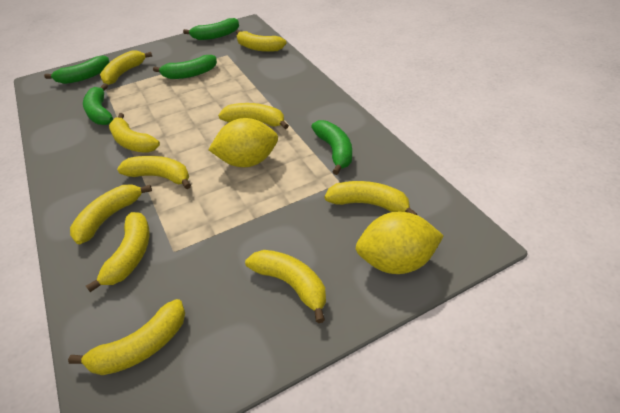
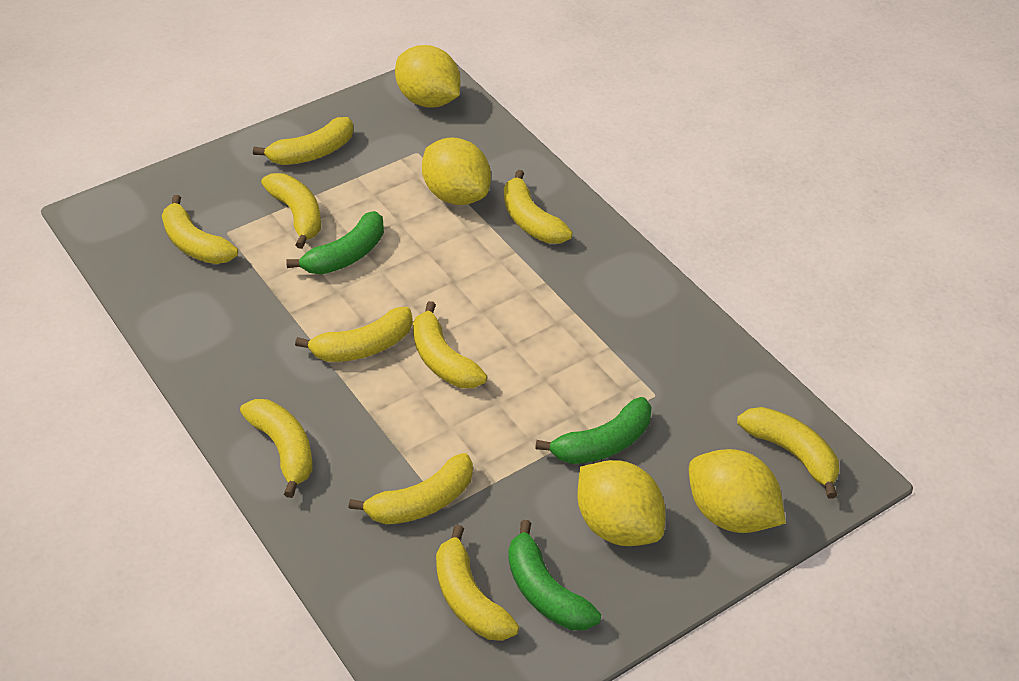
green banana: 5 -> 3
yellow lemon: 2 -> 4

